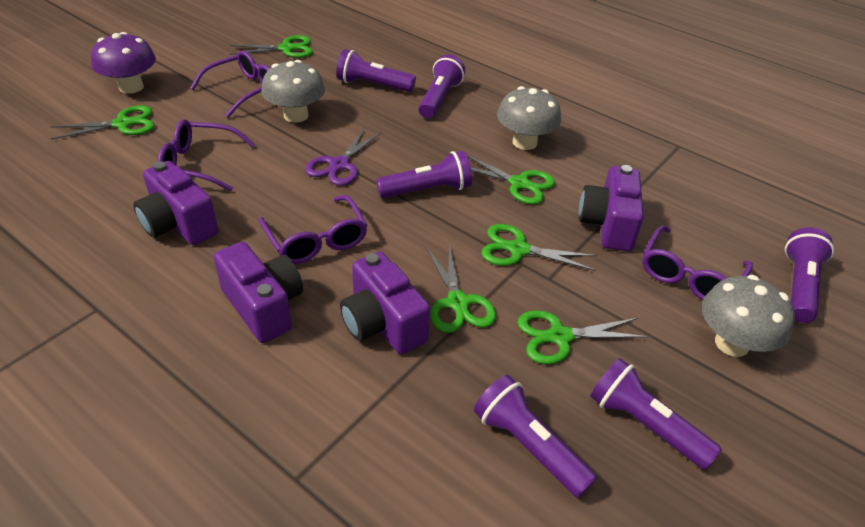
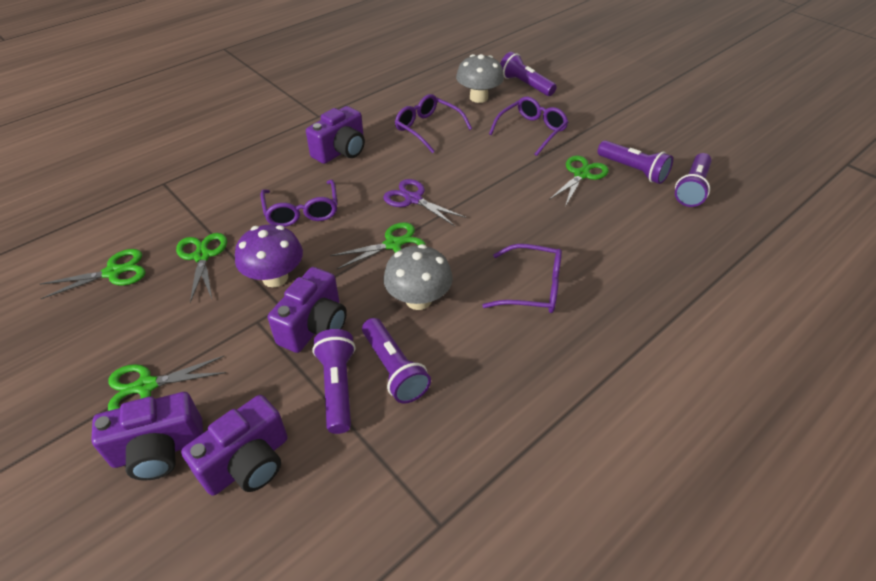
green scissors: 6 -> 5
grey mushroom: 3 -> 2
purple flashlight: 6 -> 5

